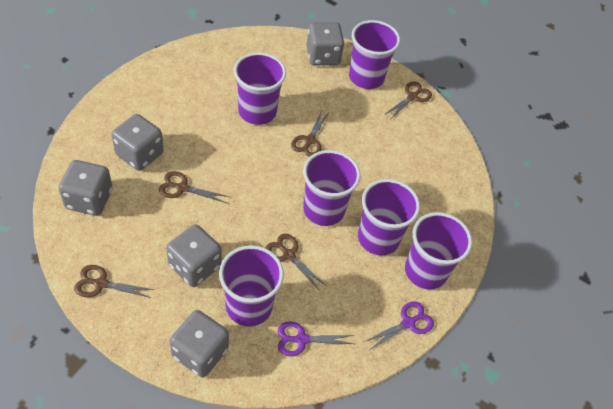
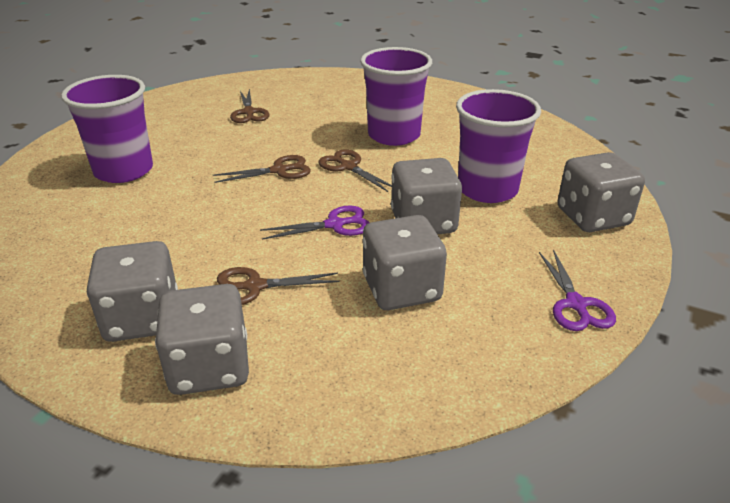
brown scissors: 5 -> 4
purple cup: 6 -> 3

